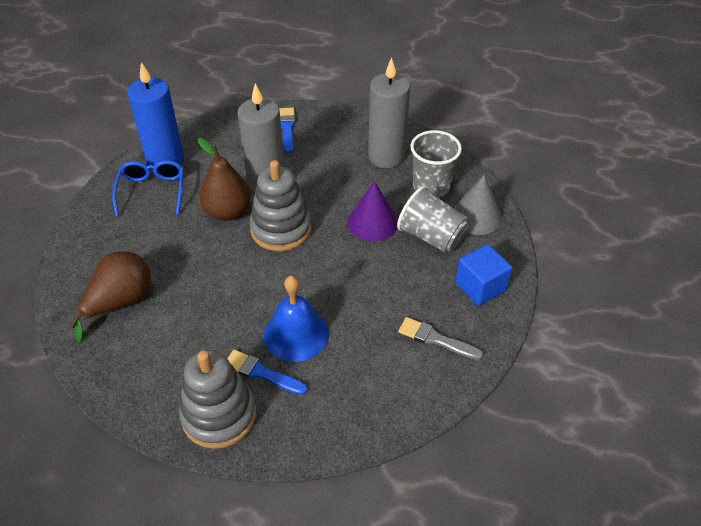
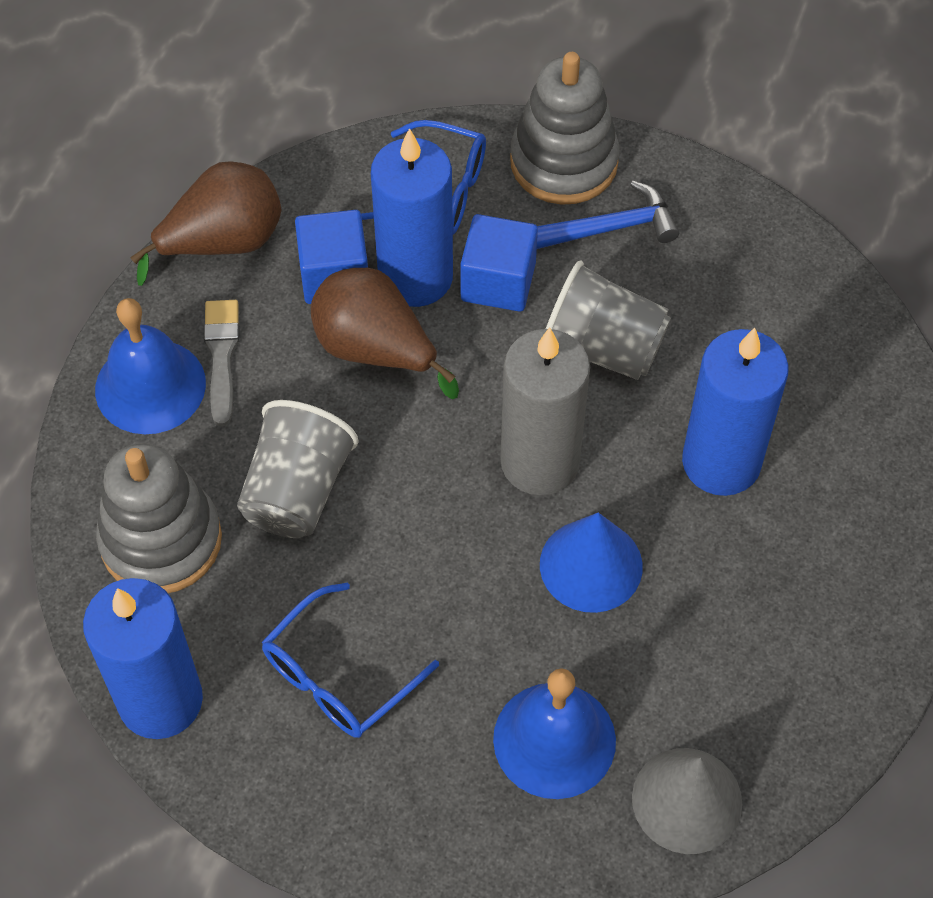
blue bell: 1 -> 2
blue brush: 2 -> 0
blue candle: 1 -> 3
blue cone: 0 -> 1
blue cube: 1 -> 2
blue glasses: 1 -> 2
blue hammer: 0 -> 1
grey candle: 2 -> 1
purple cone: 1 -> 0

